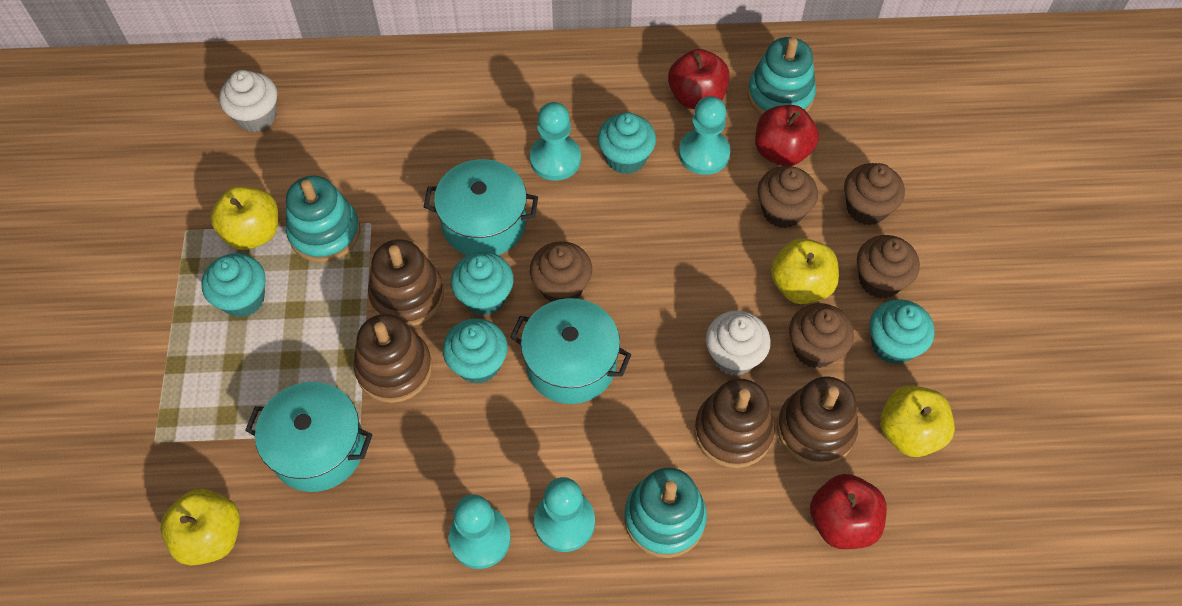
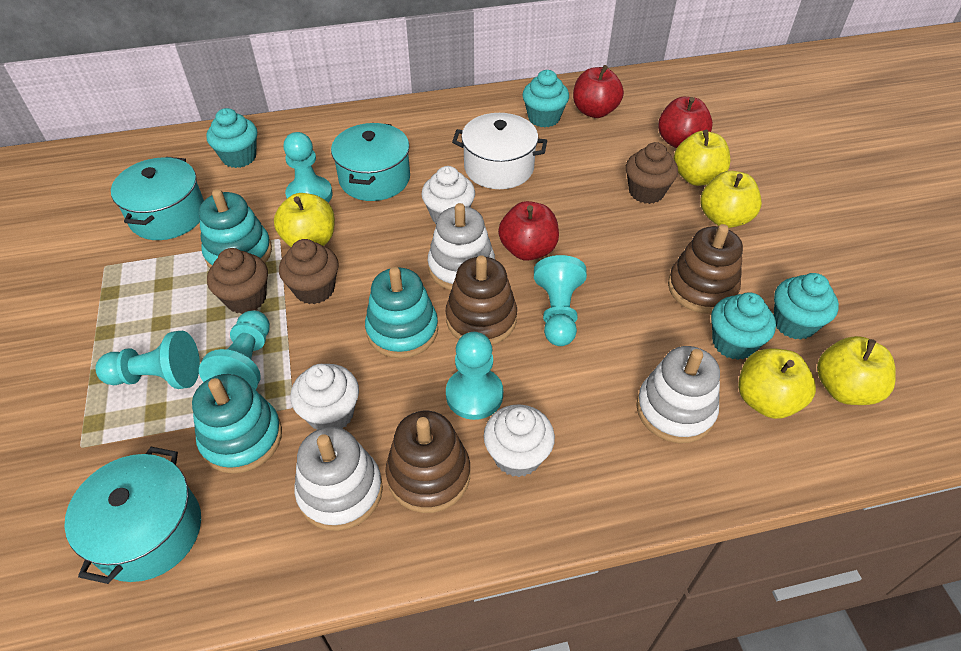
brown cupcake: 5 -> 3
brown stacking toy: 4 -> 3
turquoise cupcake: 5 -> 4
turquoise pawn: 4 -> 5
white cupcake: 2 -> 3
white pot: 0 -> 1
white stacking toy: 0 -> 3
yellow apple: 4 -> 5

